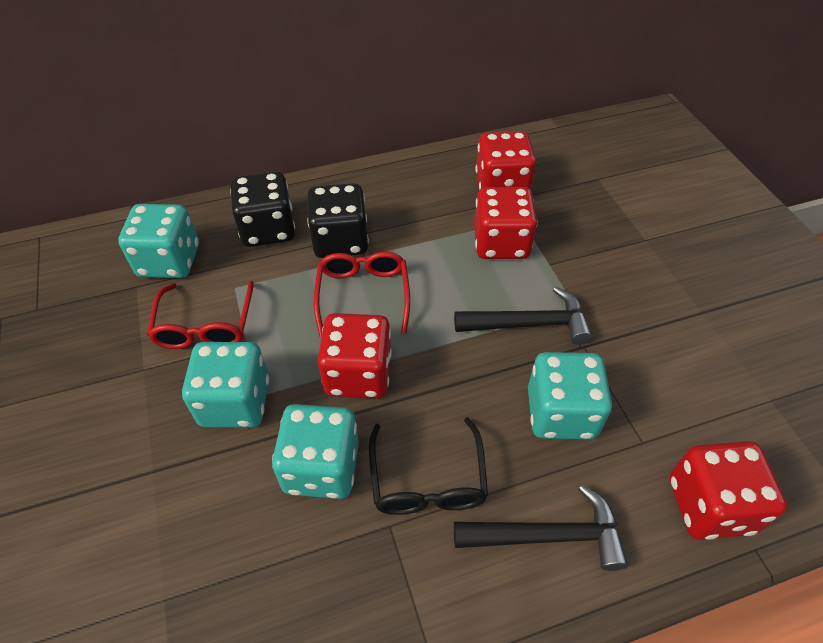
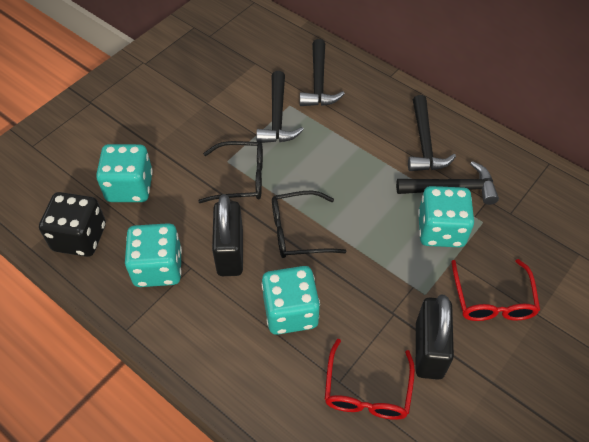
black dice: 2 -> 1
black glasses: 1 -> 2
black hammer: 2 -> 4
black padlock: 0 -> 2
red dice: 4 -> 0

